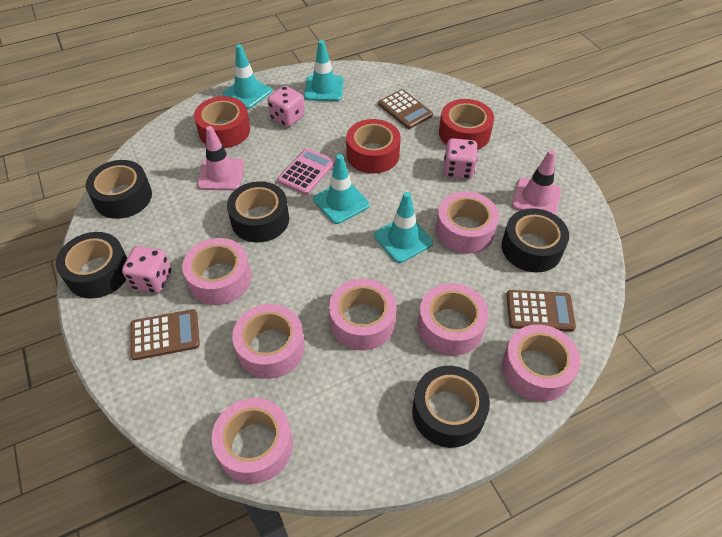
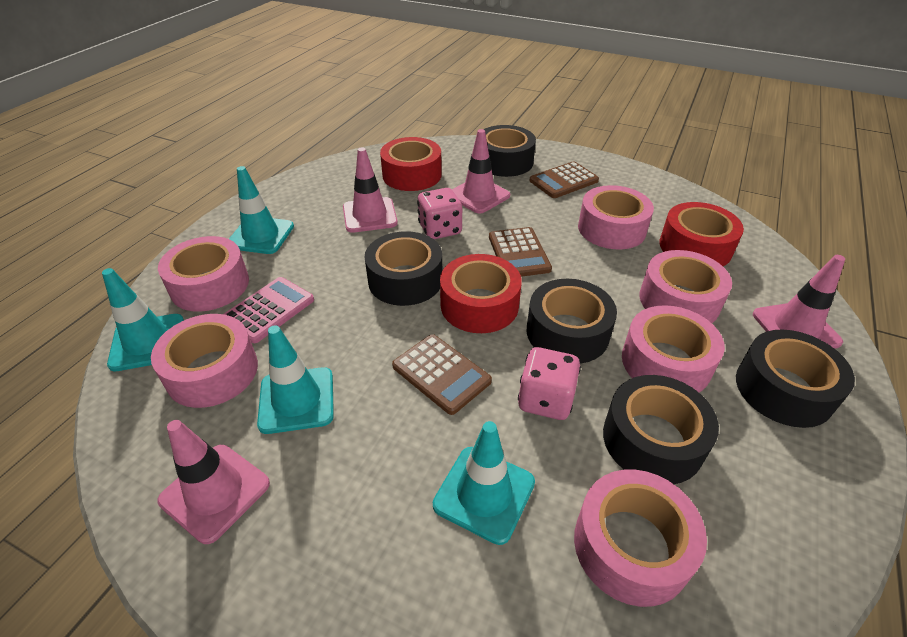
pink dice: 3 -> 2
pink tape: 7 -> 6
pink traffic cone: 2 -> 4

